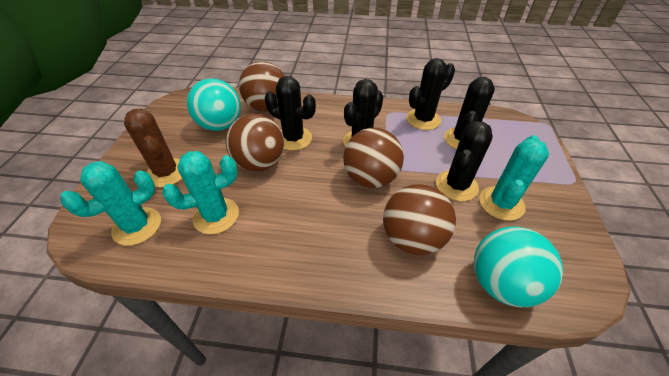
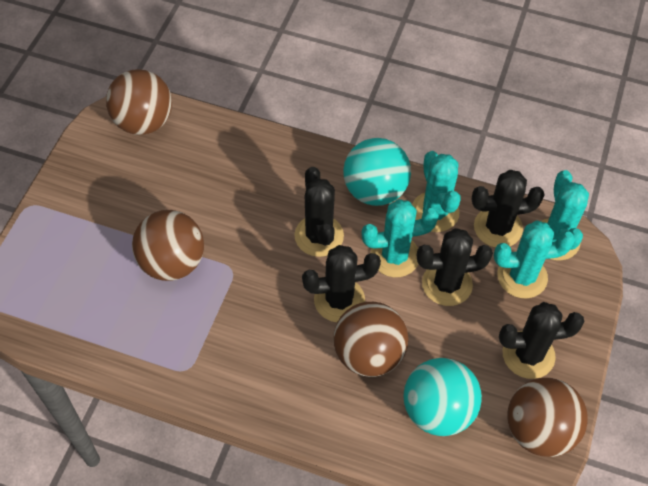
brown cactus: 1 -> 0
turquoise cactus: 3 -> 4

